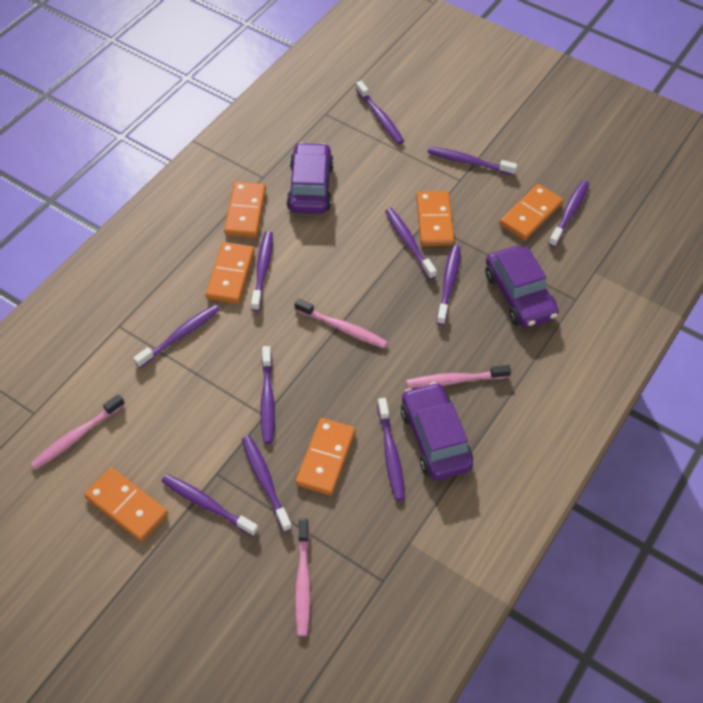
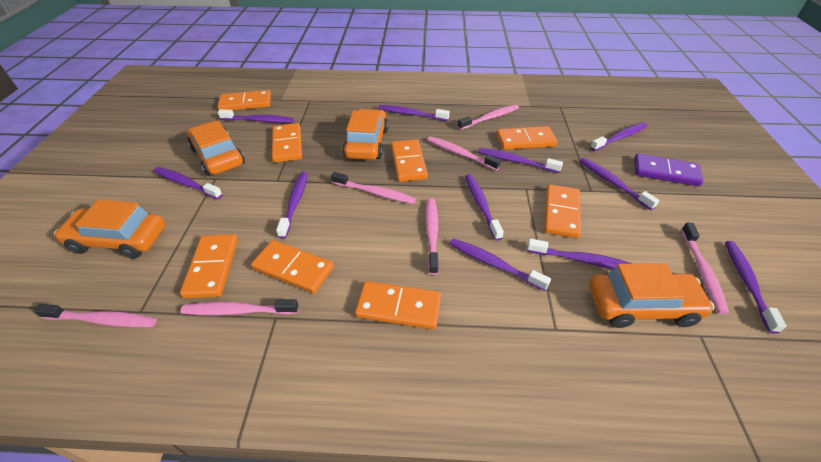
orange car: 0 -> 4
orange domino: 6 -> 8
pink toothbrush: 4 -> 7
purple car: 3 -> 0
purple domino: 0 -> 1

